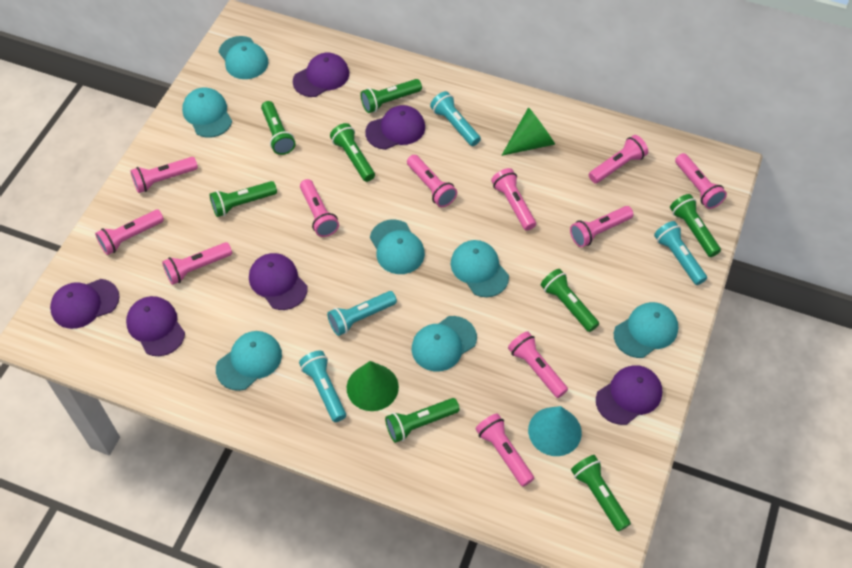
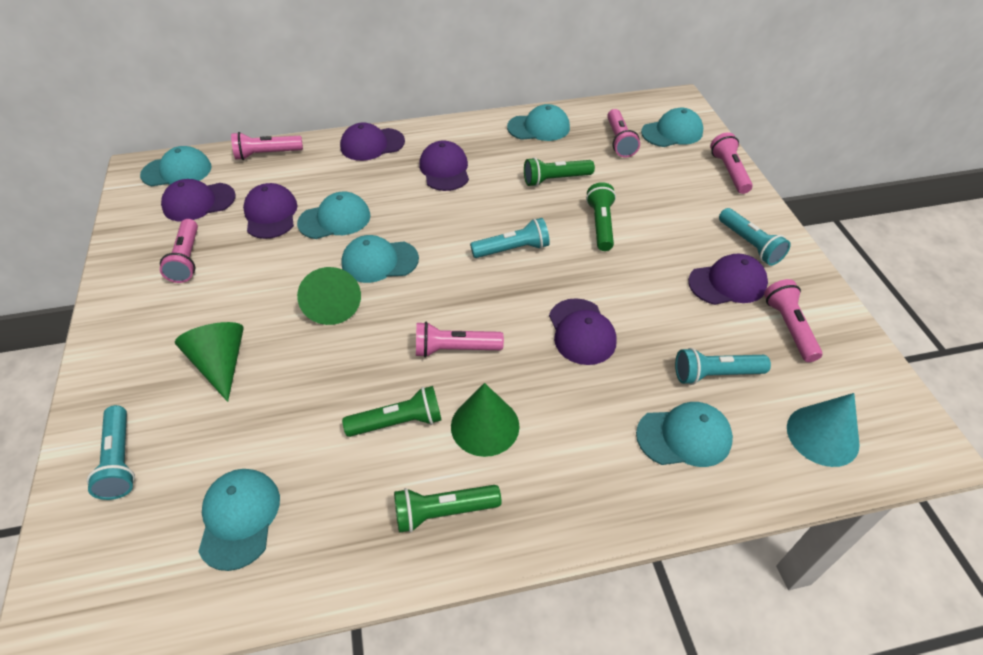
green cone: 2 -> 3
green flashlight: 8 -> 4
pink flashlight: 11 -> 6

